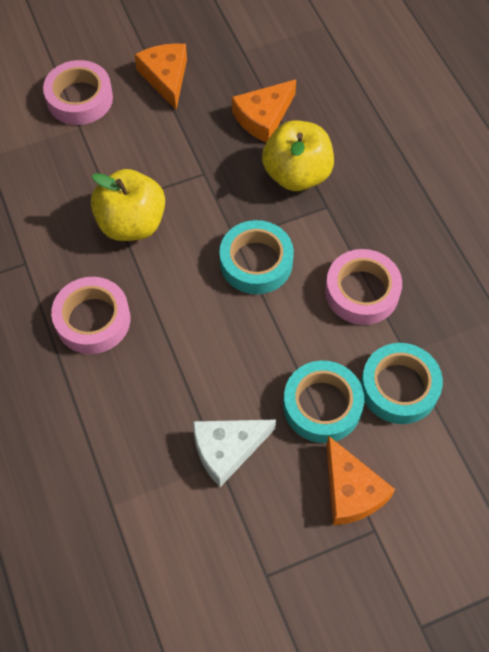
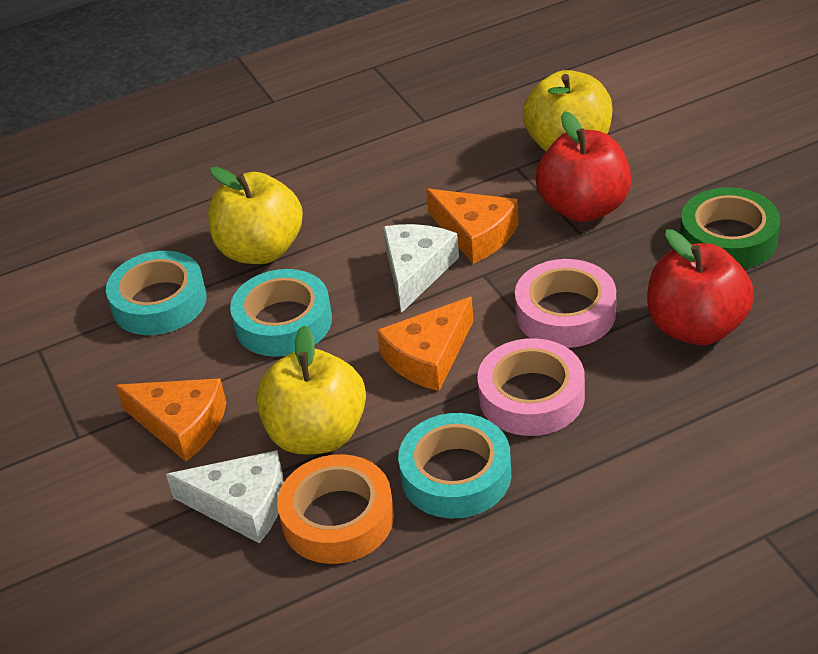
green tape: 0 -> 1
orange tape: 0 -> 1
pink tape: 3 -> 2
red apple: 0 -> 2
white cheese: 1 -> 2
yellow apple: 2 -> 3

